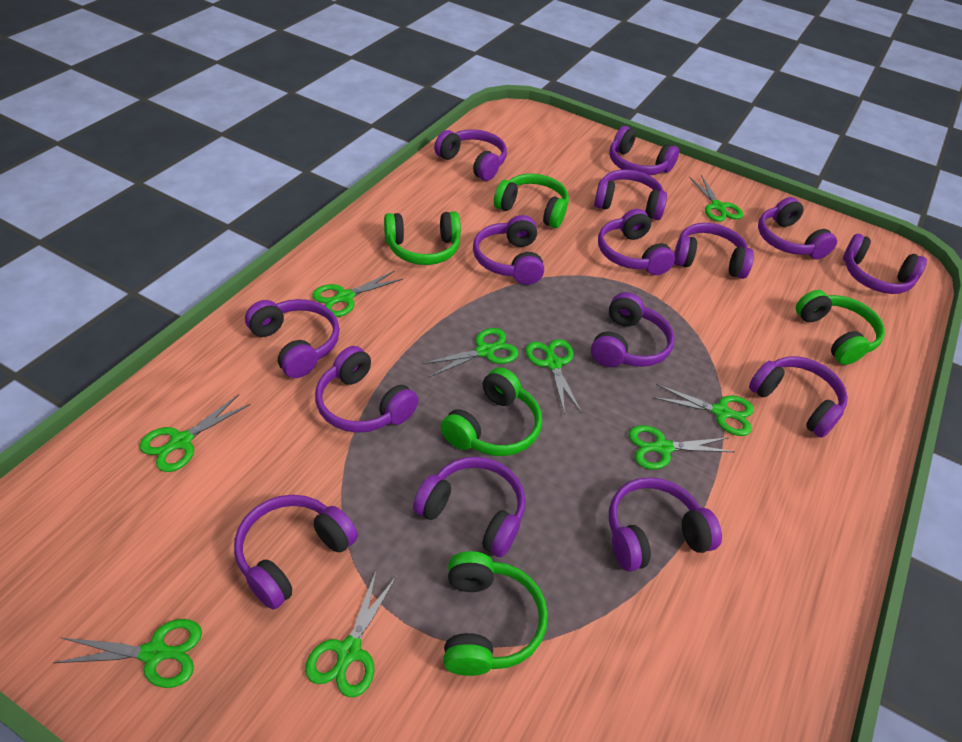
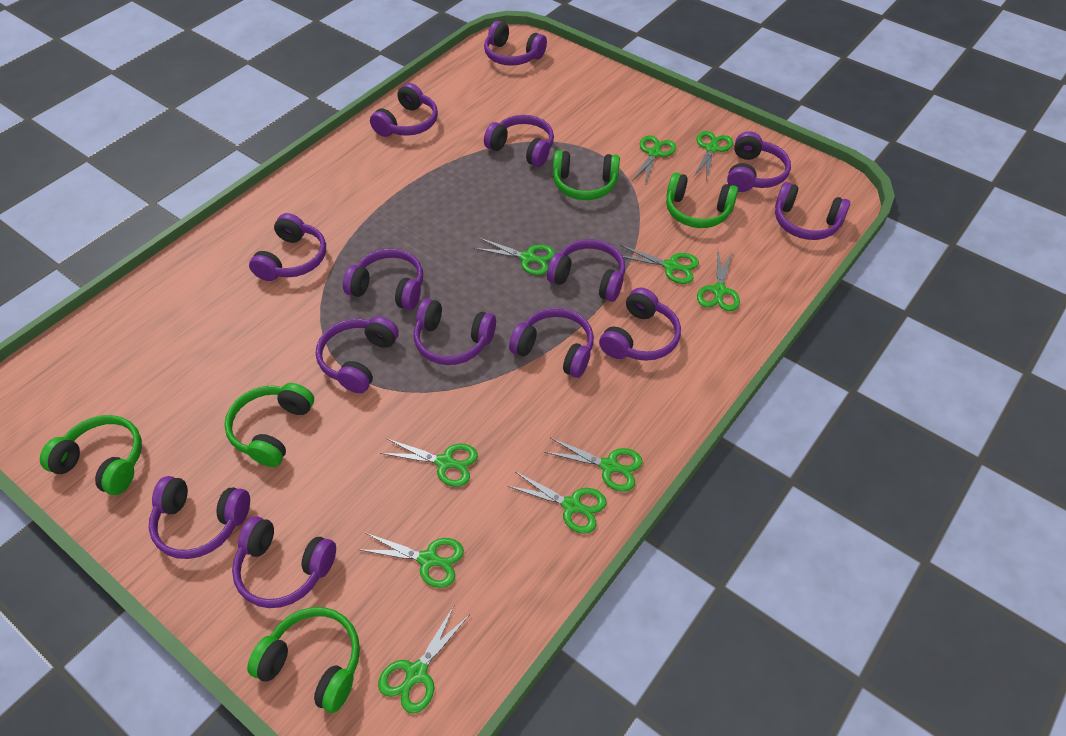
green scissors: 9 -> 10
purple headphones: 15 -> 14

